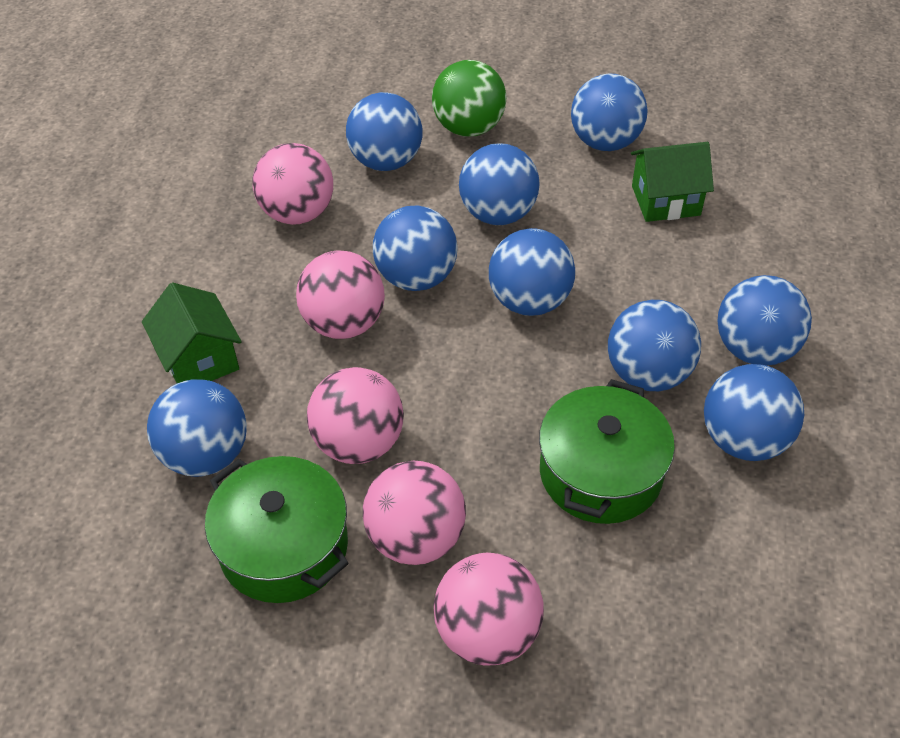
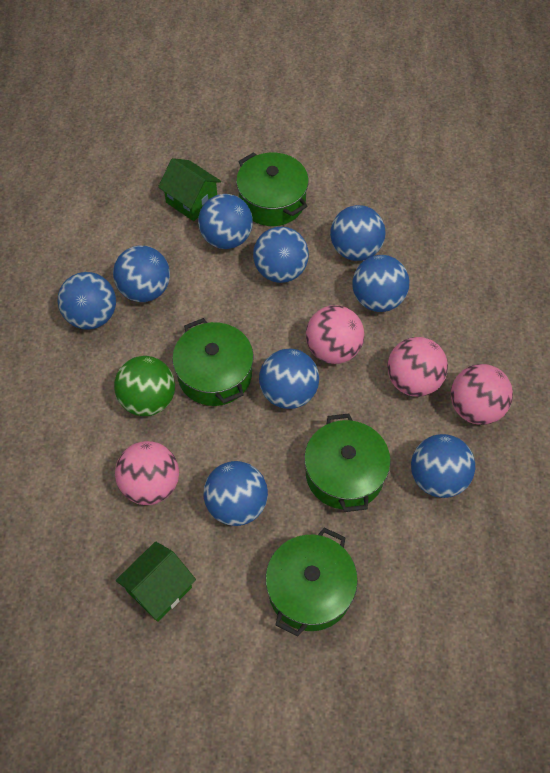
green pot: 2 -> 4
pink ball: 5 -> 4

